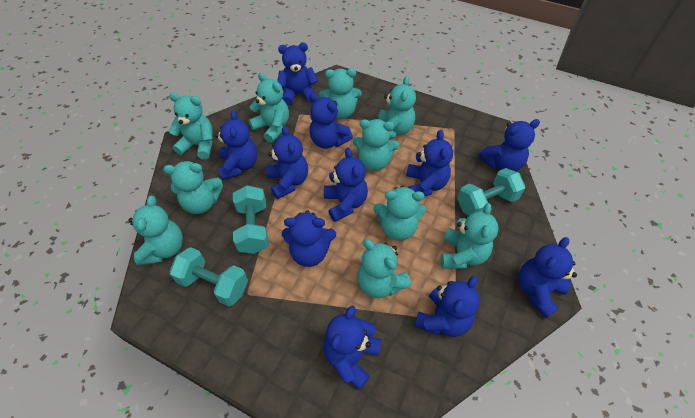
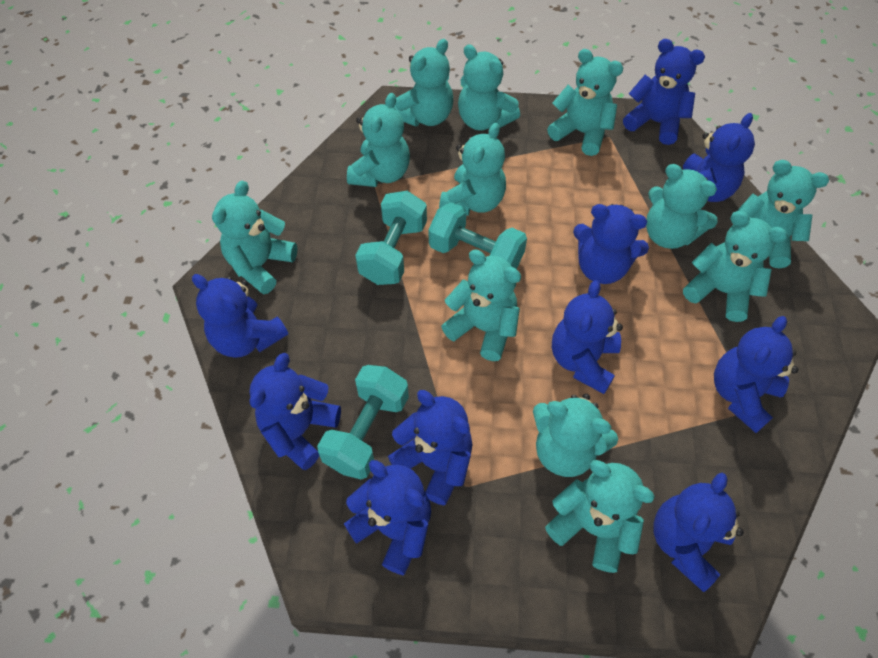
blue teddy bear: 11 -> 10
turquoise teddy bear: 10 -> 12

